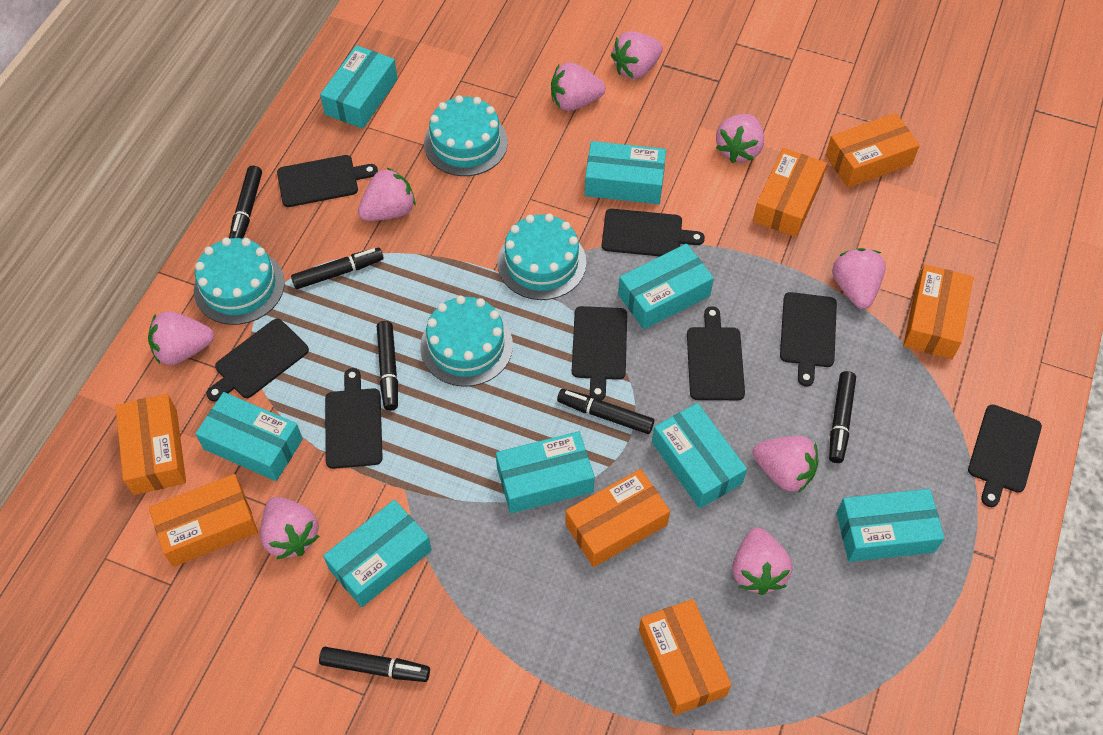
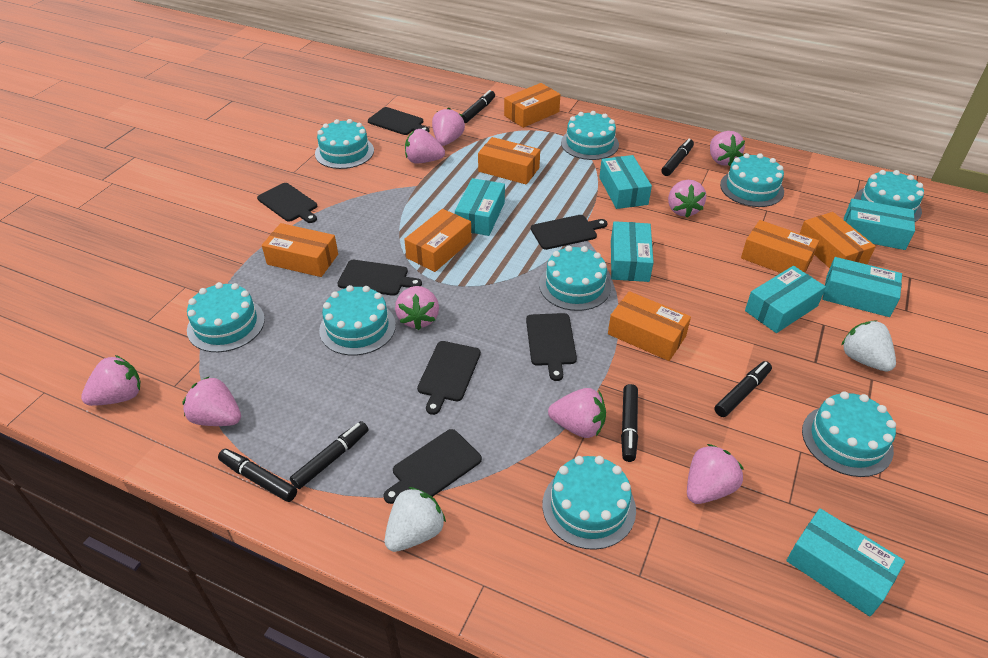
black cutting board: 8 -> 7
turquoise box: 8 -> 7
turquoise cake: 4 -> 9
white strawberry: 0 -> 2

